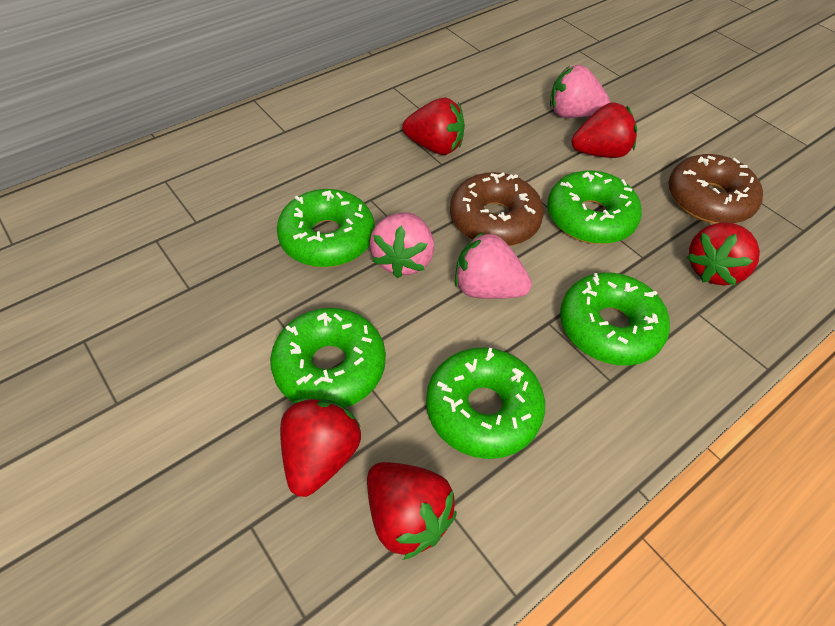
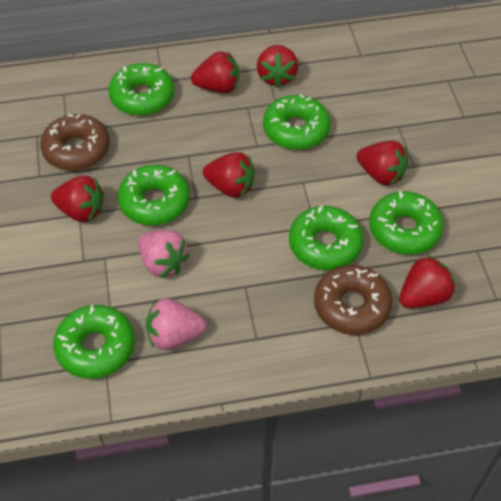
green donut: 5 -> 6
pink strawberry: 3 -> 2
red strawberry: 5 -> 6

